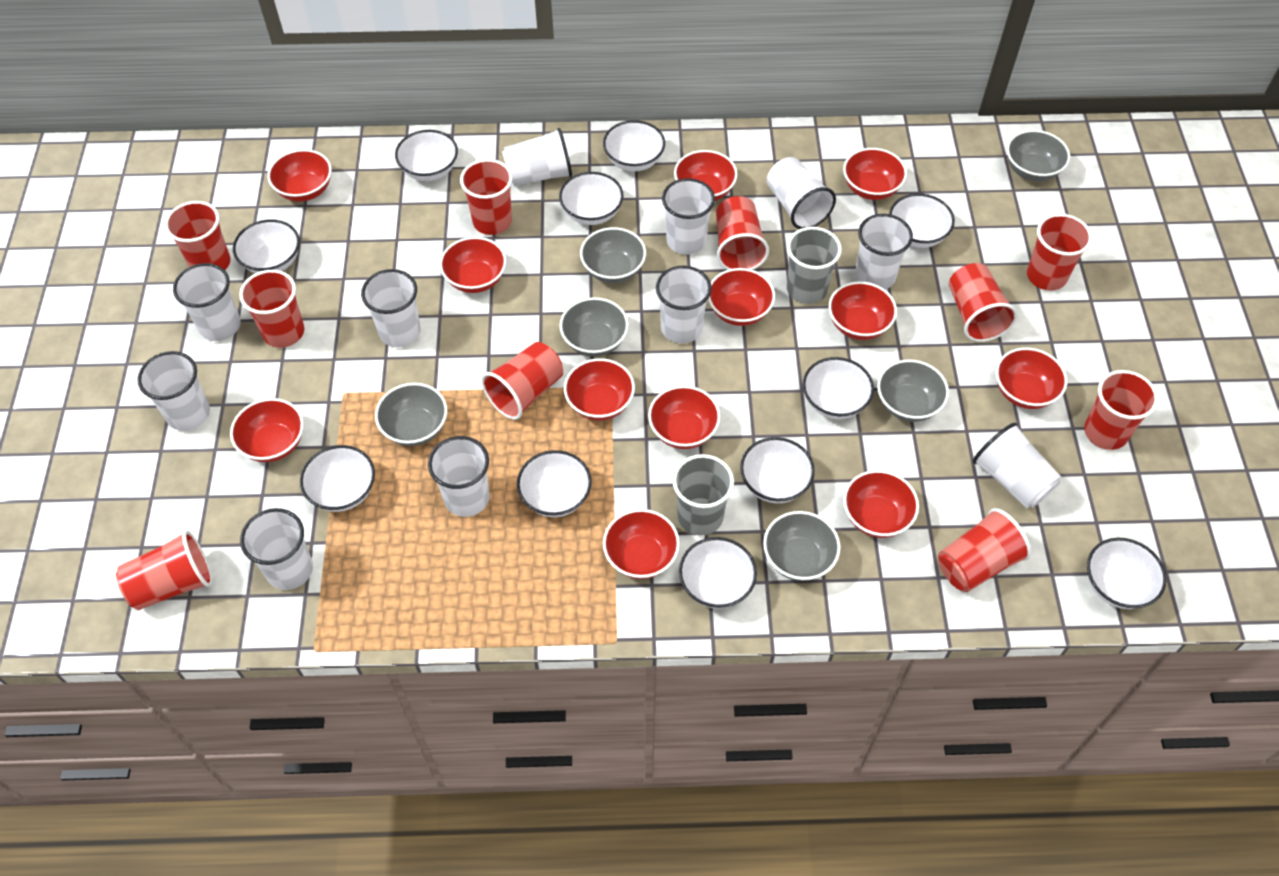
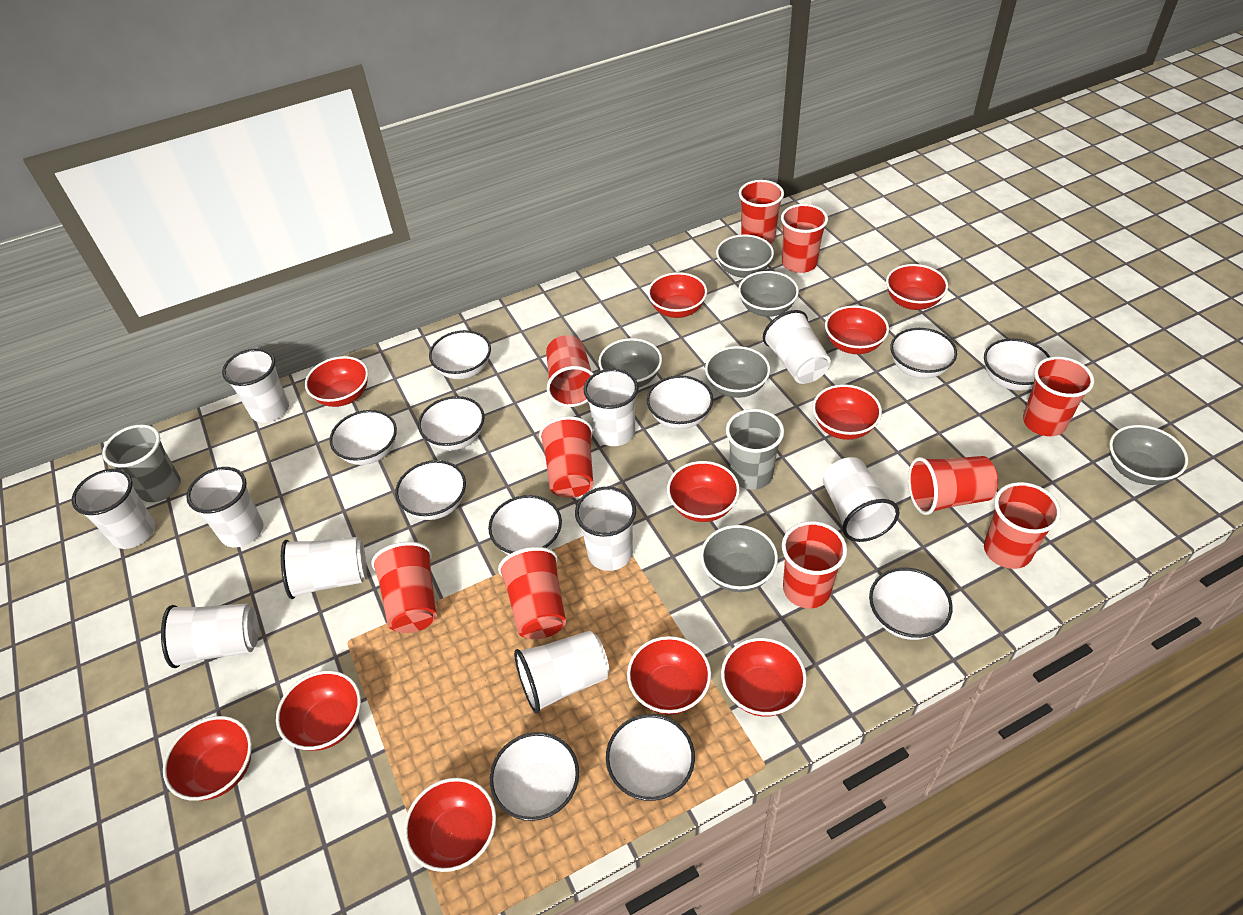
red bowl: 12 -> 11
white cup: 11 -> 10

